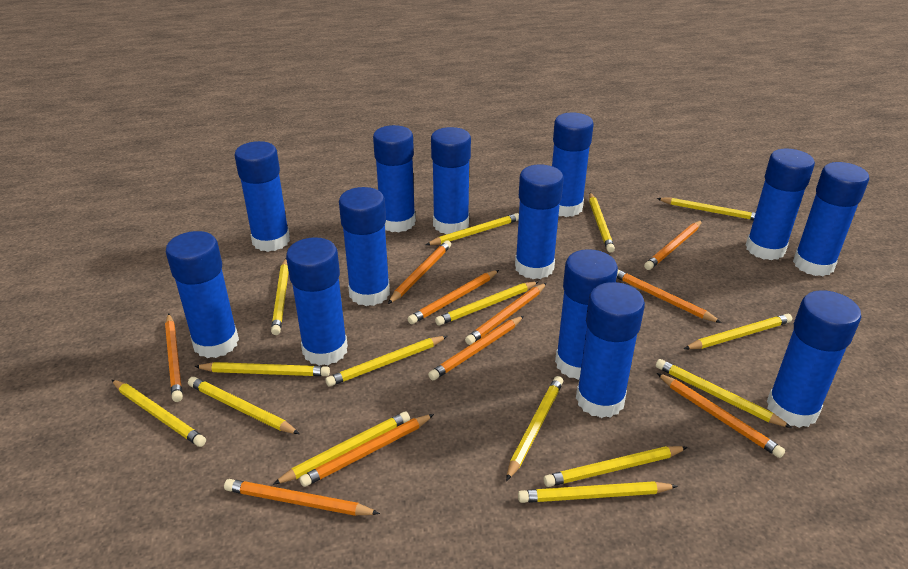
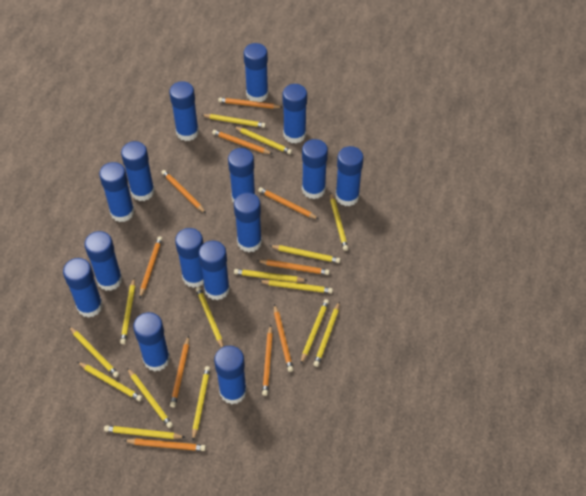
blue glue stick: 13 -> 15

